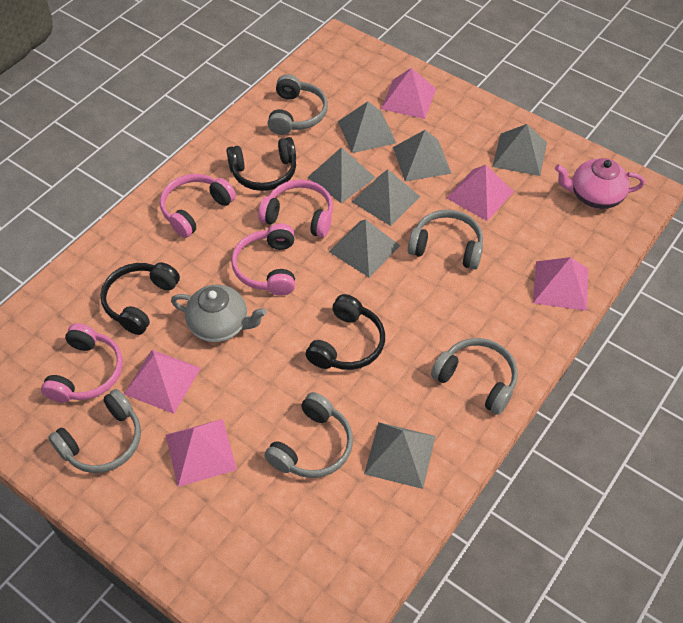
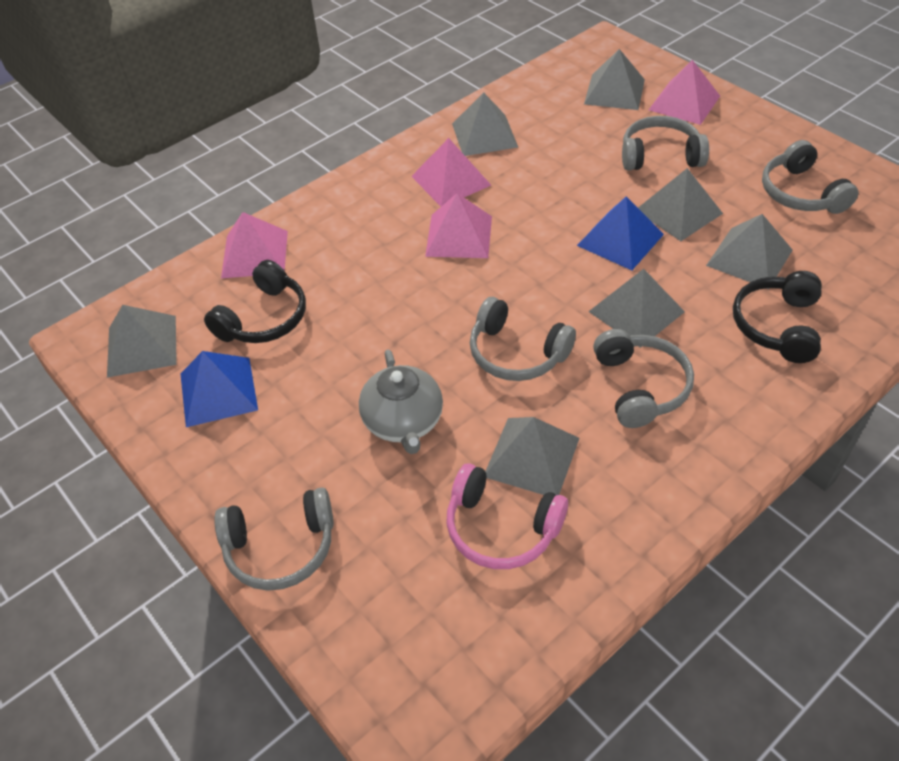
black headphones: 3 -> 2
blue pyramid: 0 -> 2
pink headphones: 4 -> 1
pink pyramid: 5 -> 4
pink teapot: 1 -> 0

